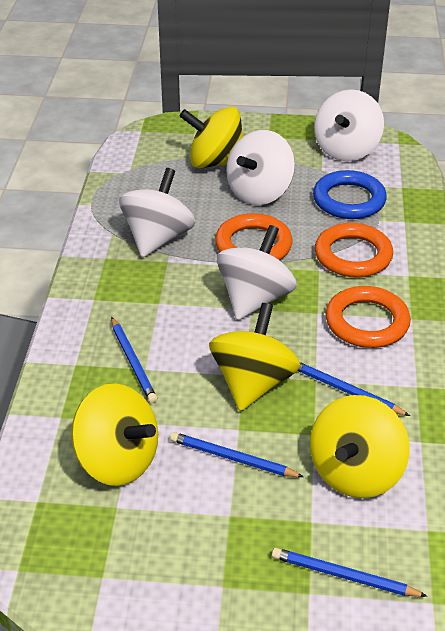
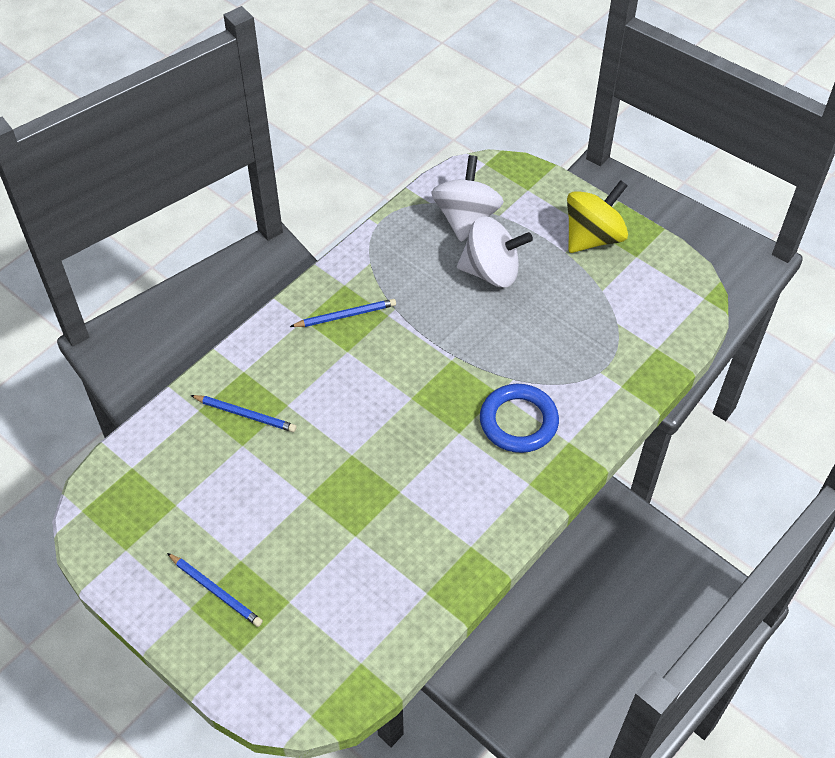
blue pencil: 4 -> 3
orange ring: 3 -> 0
white spinning top: 4 -> 2
yellow spinning top: 4 -> 1

